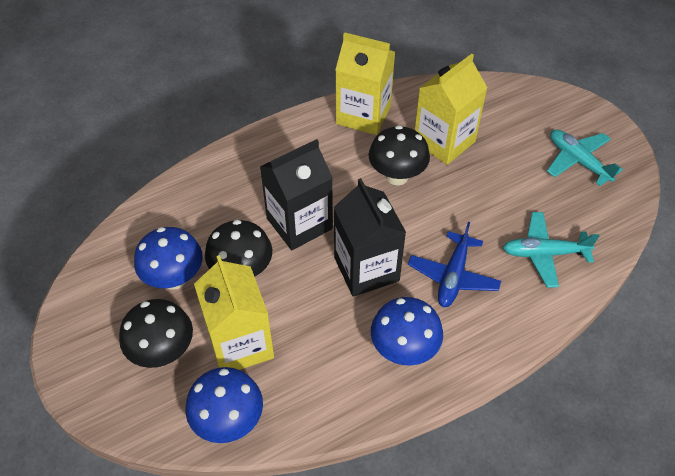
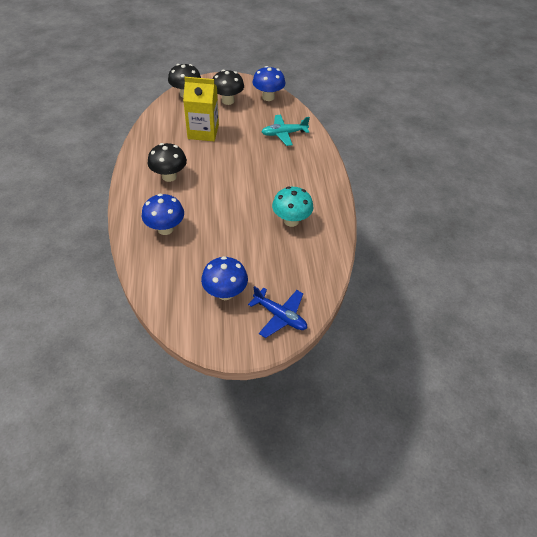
black carton: 2 -> 0
turquoise mushroom: 0 -> 1
turquoise plane: 2 -> 1
yellow carton: 3 -> 1

